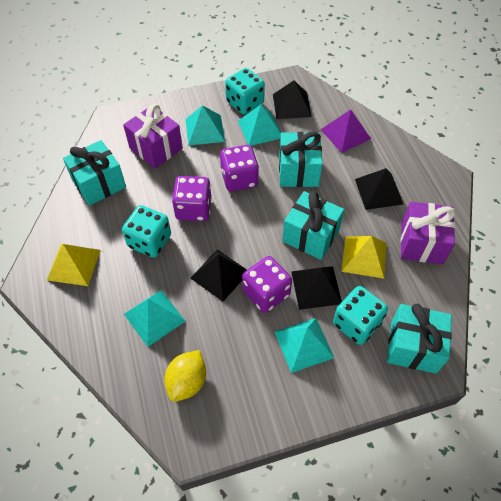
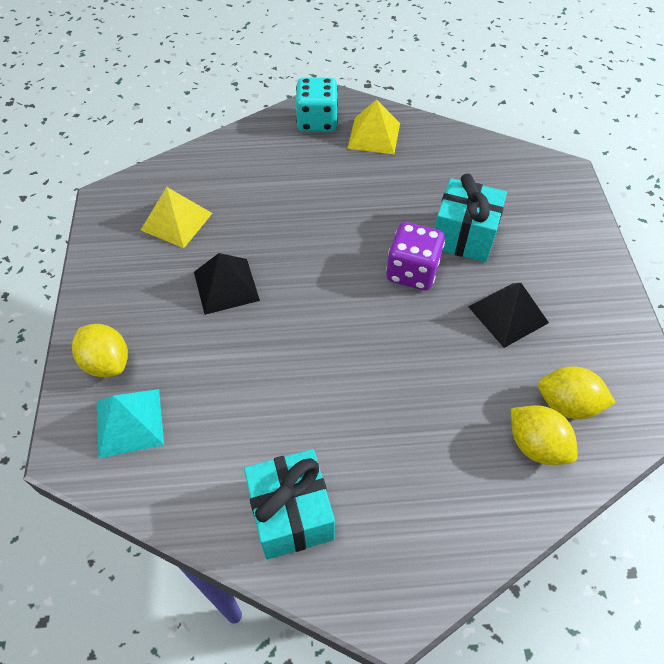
black pyramid: 4 -> 2
purple dice: 3 -> 1
purple gift: 2 -> 0
purple pyramid: 1 -> 0
turquoise dice: 3 -> 1
turquoise gift: 4 -> 2
turquoise pyramid: 4 -> 1
yellow lemon: 1 -> 3

